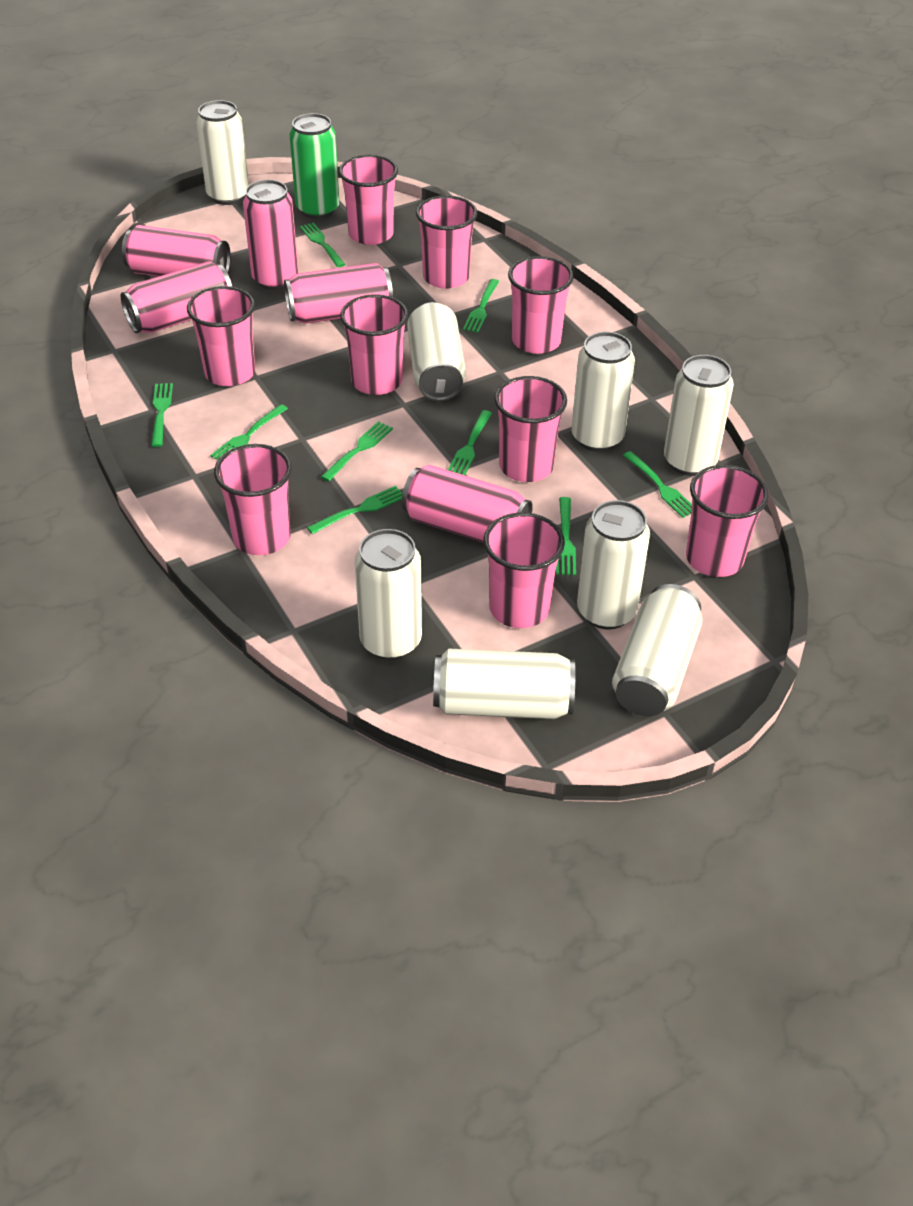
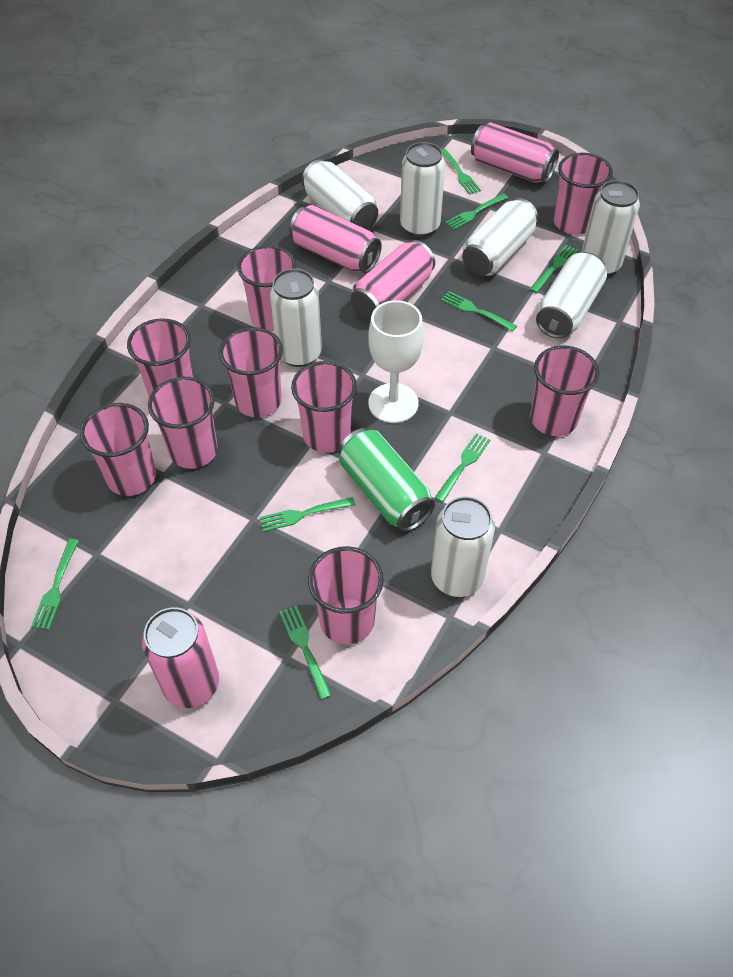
green fork: 9 -> 8
pink can: 5 -> 4
white can: 8 -> 7
white goblet: 0 -> 1

